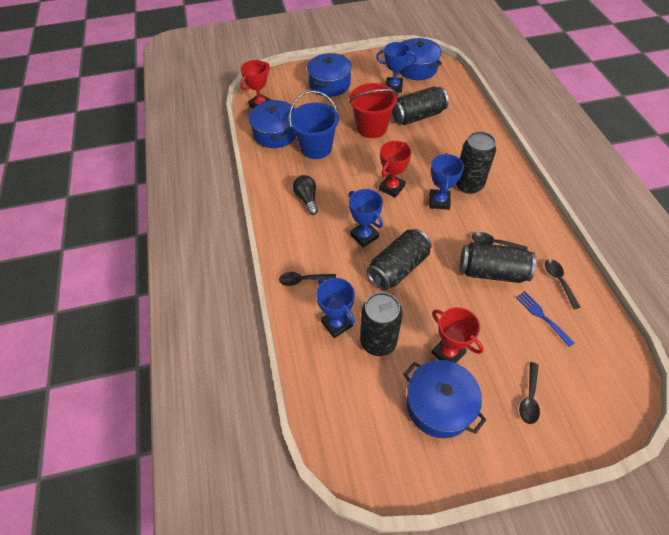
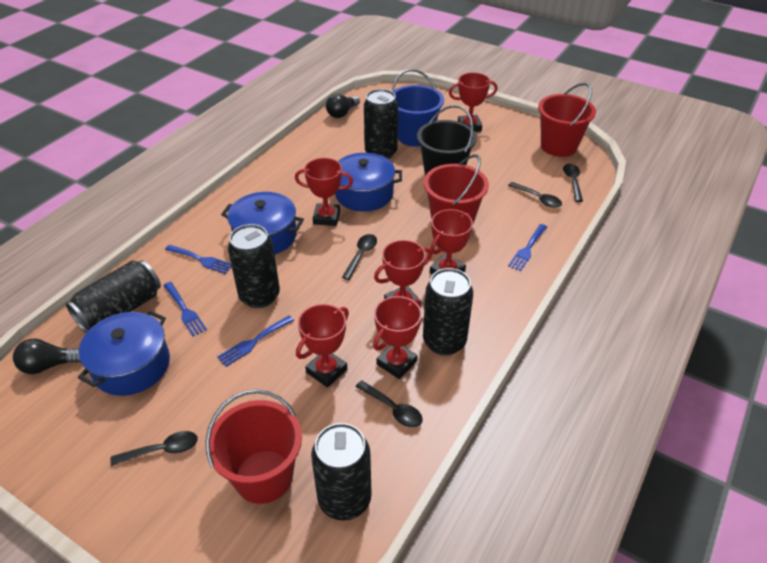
black bucket: 0 -> 1
black light bulb: 1 -> 2
black spoon: 4 -> 5
blue fork: 1 -> 4
blue pot: 4 -> 3
blue trophy: 4 -> 0
red bucket: 1 -> 3
red trophy: 3 -> 6

